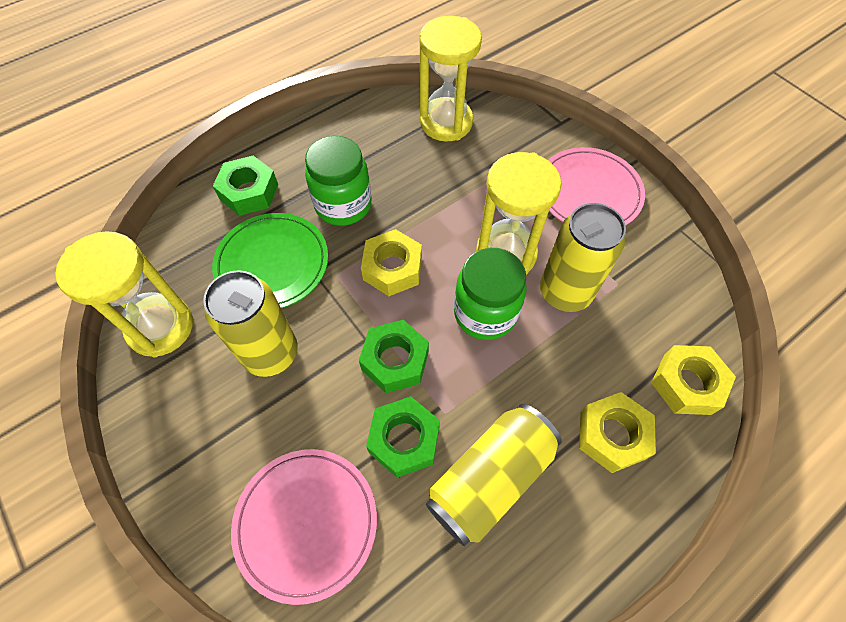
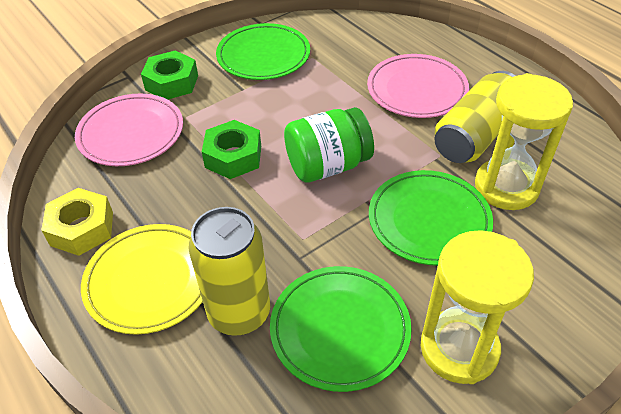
green jar: 2 -> 1
green nut: 3 -> 2
green plate: 1 -> 3
yellow can: 3 -> 2
yellow hourglass: 3 -> 2
yellow nut: 3 -> 1
yellow plate: 0 -> 1

